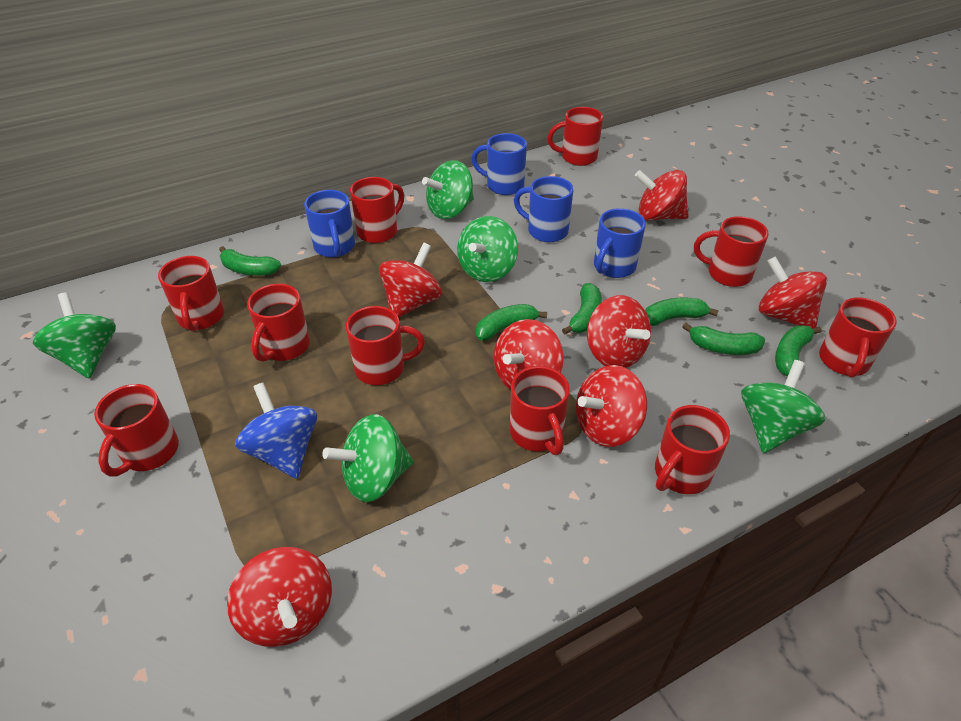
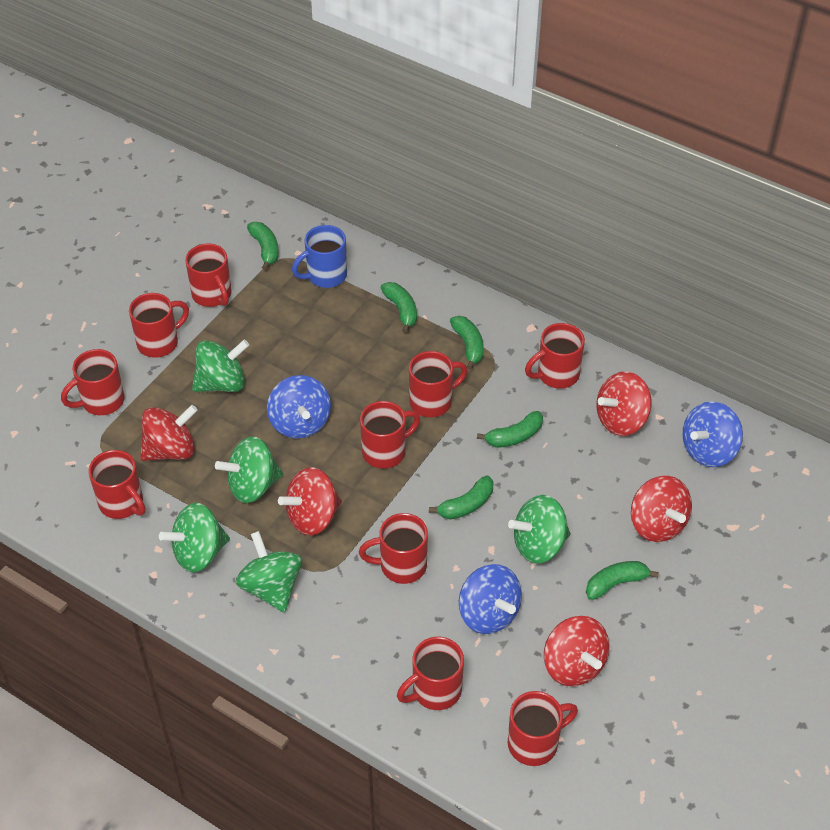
blue mug: 4 -> 1
blue spinning top: 1 -> 3
red spinning top: 7 -> 5

